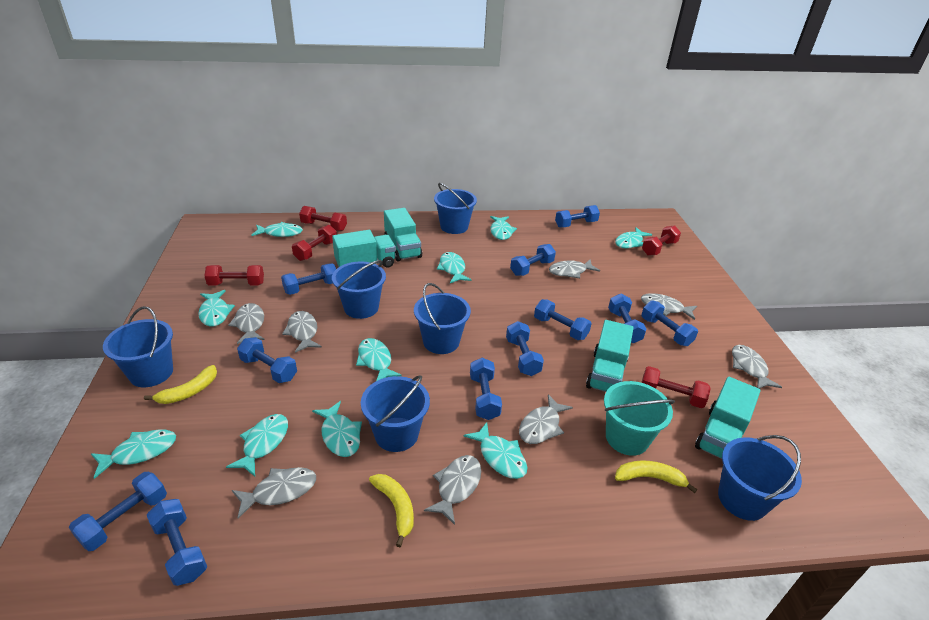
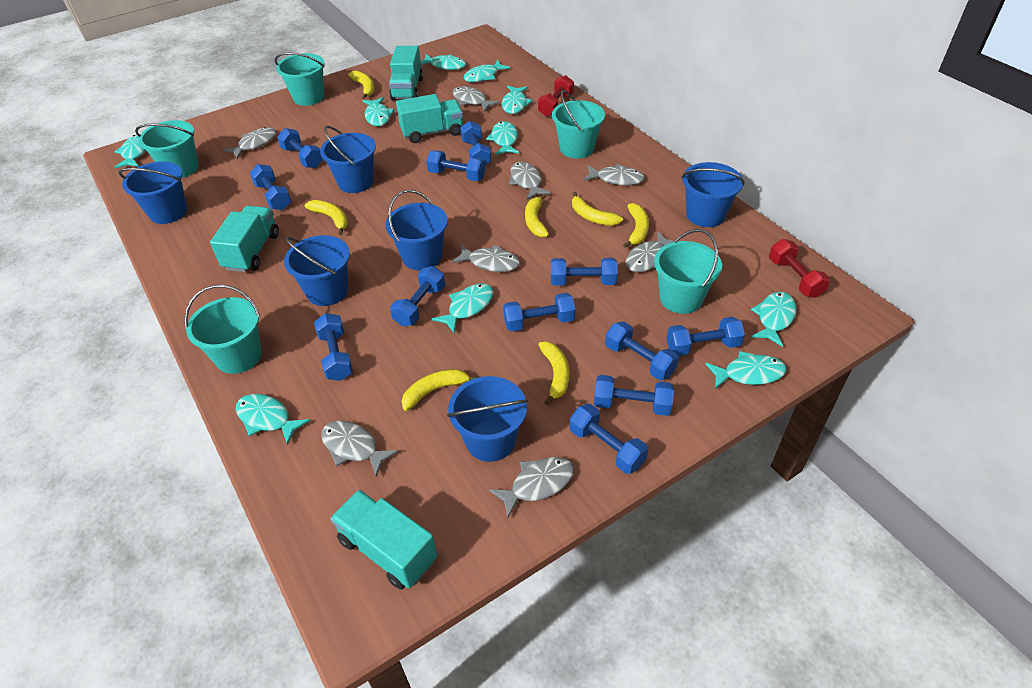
blue dumbbell: 11 -> 12
red dumbbell: 5 -> 2
turquoise bucket: 1 -> 5
yellow banana: 3 -> 7

